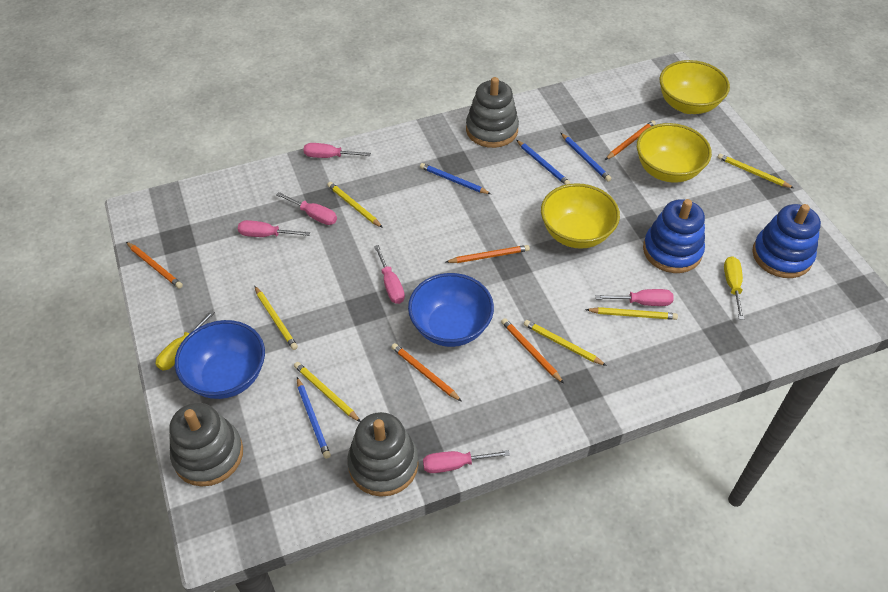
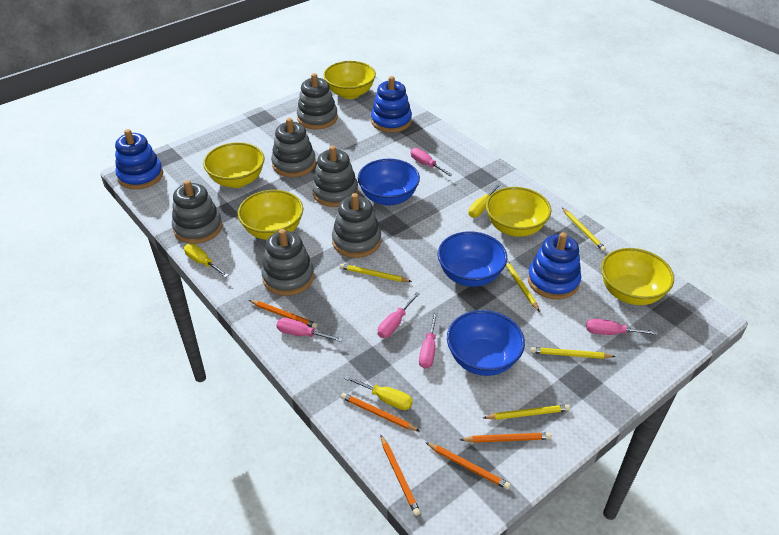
blue bowl: 2 -> 3
blue pencil: 4 -> 0
blue stacking toy: 2 -> 3
grey stacking toy: 3 -> 6
pink screwdriver: 6 -> 5
yellow bowl: 3 -> 5
yellow pencil: 6 -> 5
yellow screwdriver: 2 -> 3

